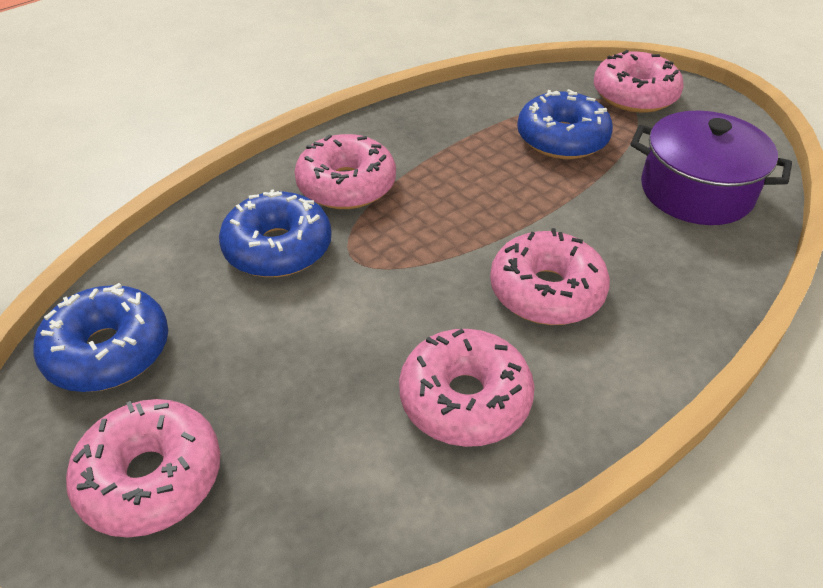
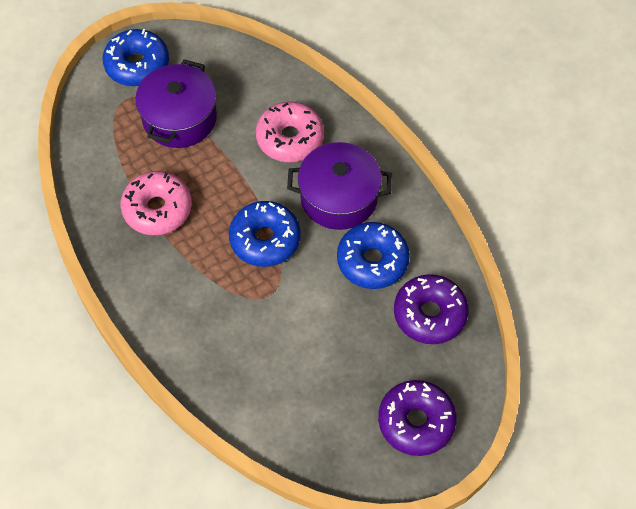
pink donut: 5 -> 2
purple donut: 0 -> 2
purple pot: 1 -> 2

